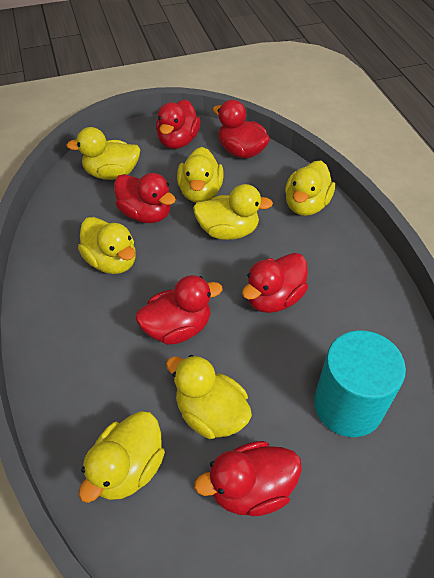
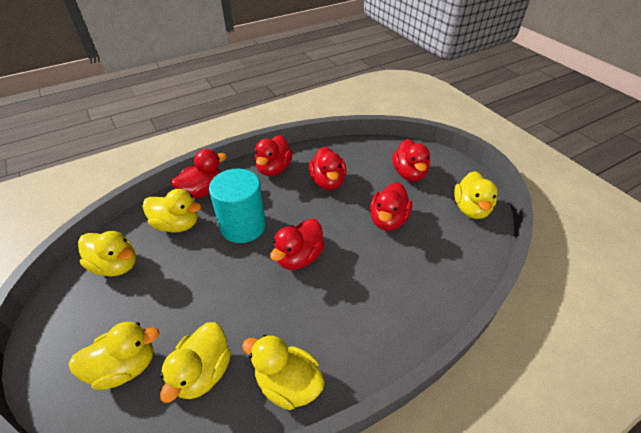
yellow duck: 7 -> 6

